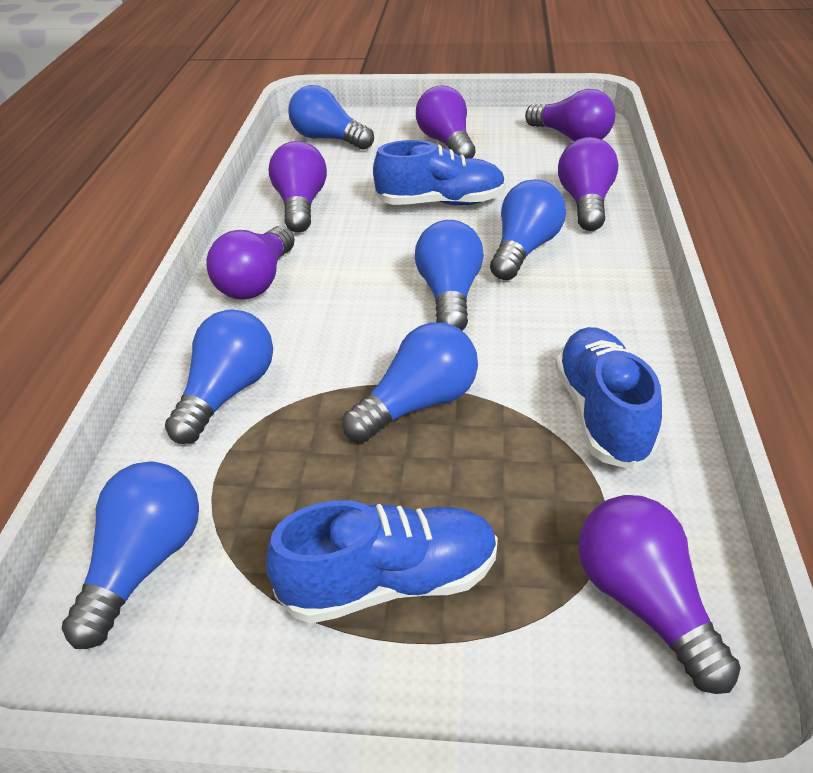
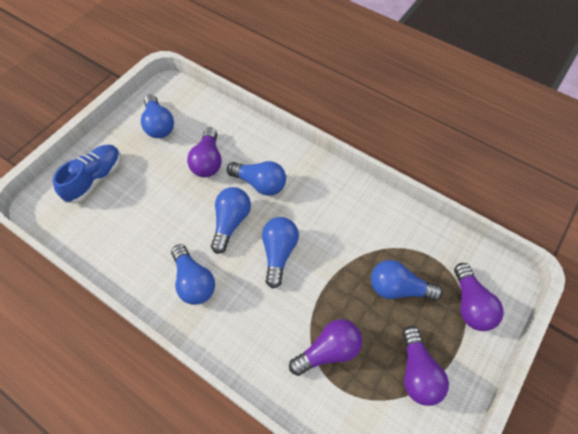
blue shoe: 3 -> 1
purple light bulb: 6 -> 4

